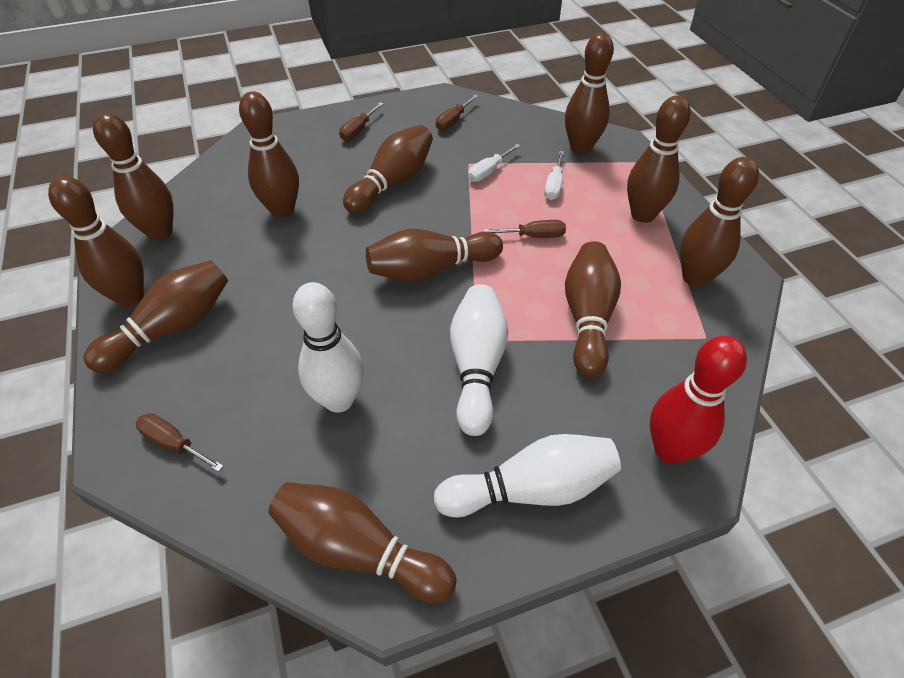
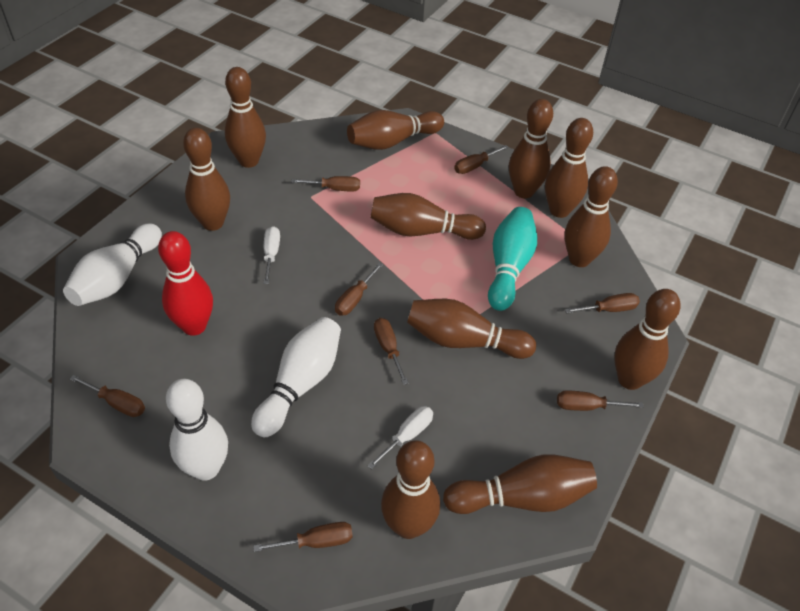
brown screwdriver: 4 -> 8
turquoise bowling pin: 0 -> 1

